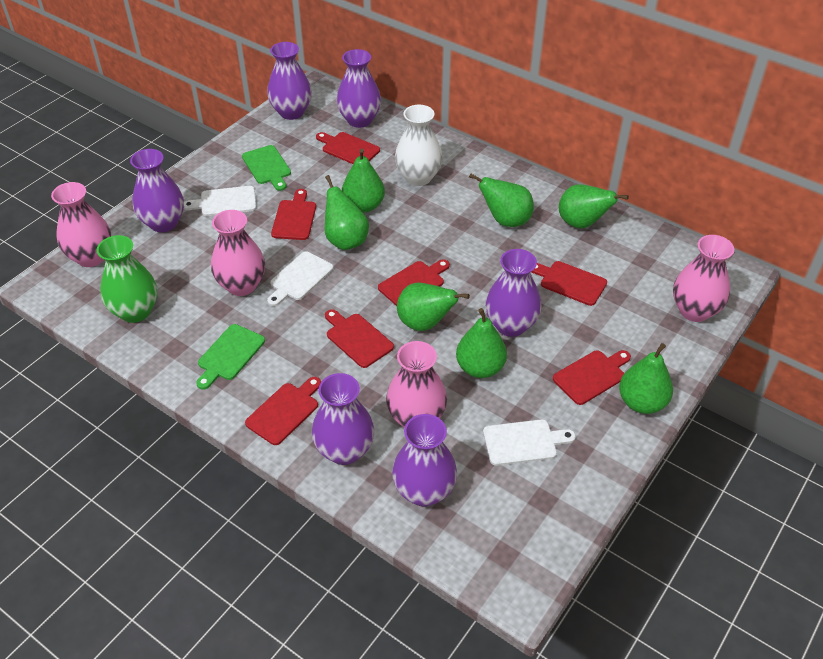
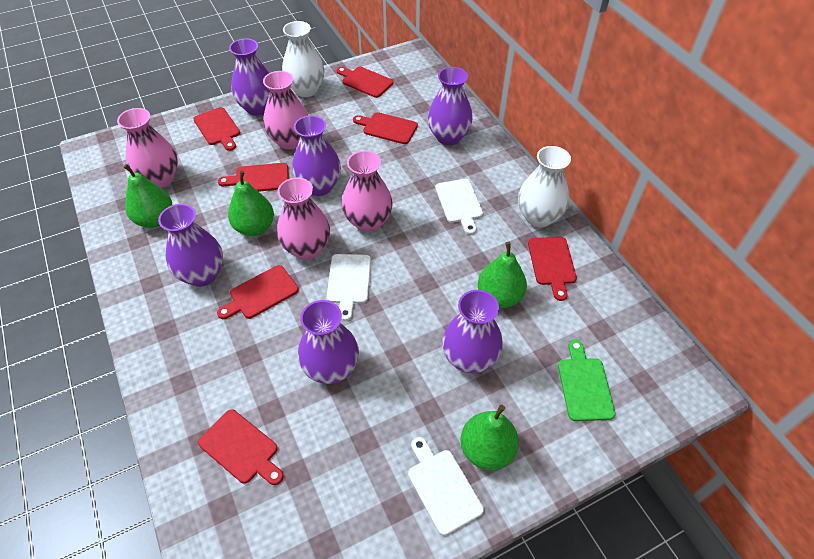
green cutting board: 2 -> 1
green pear: 7 -> 4
green vase: 1 -> 0
white vase: 1 -> 2

